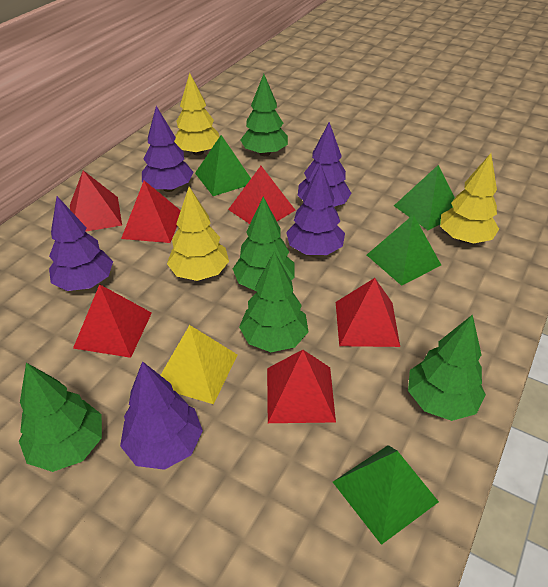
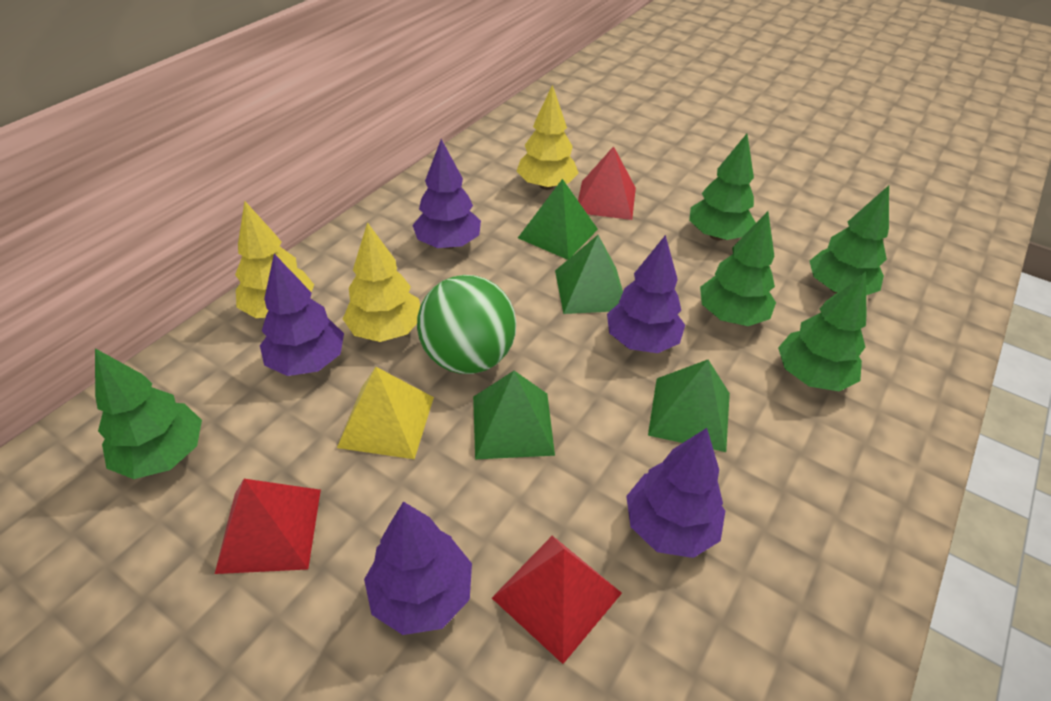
green ball: 0 -> 1
red pyramid: 6 -> 3

